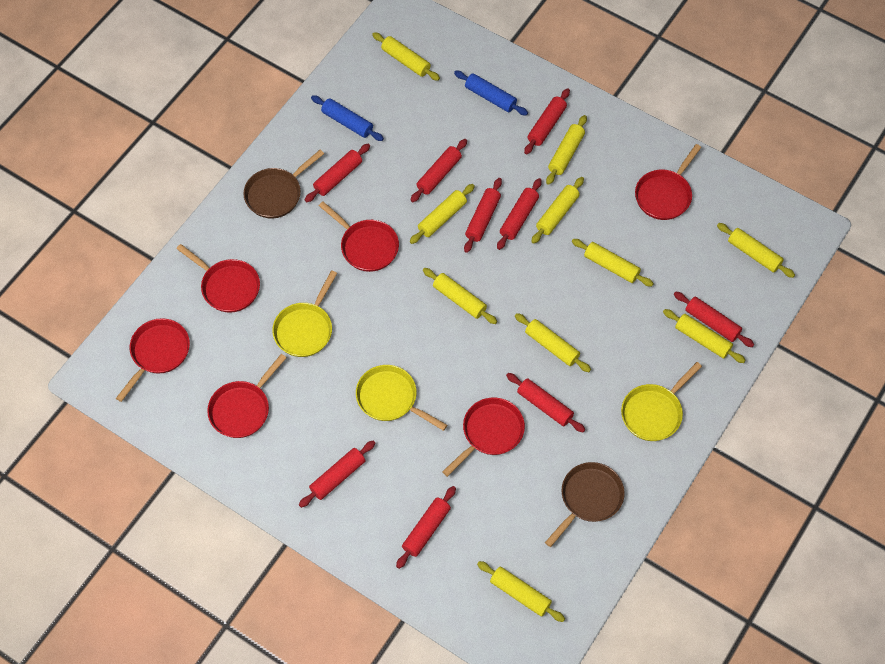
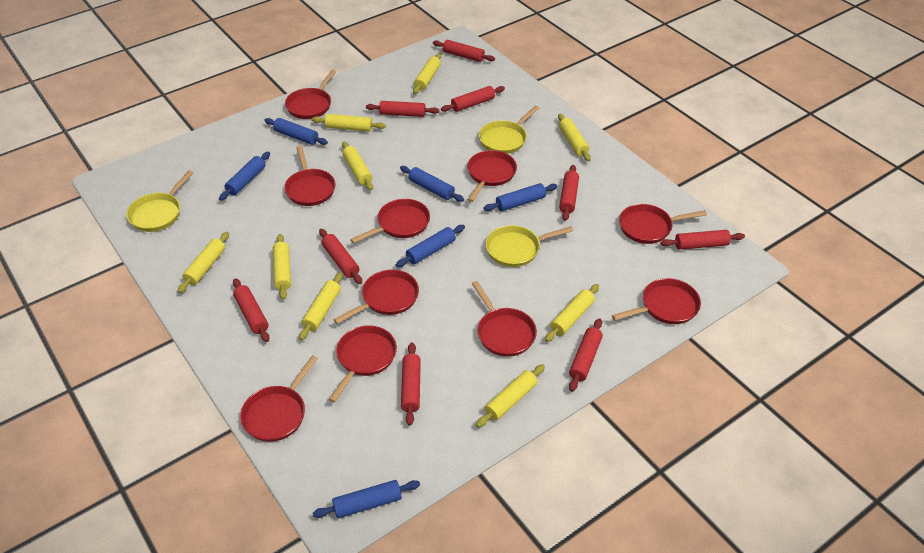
blue rolling pin: 2 -> 6
brown pan: 2 -> 0
red pan: 6 -> 10
yellow rolling pin: 10 -> 9

